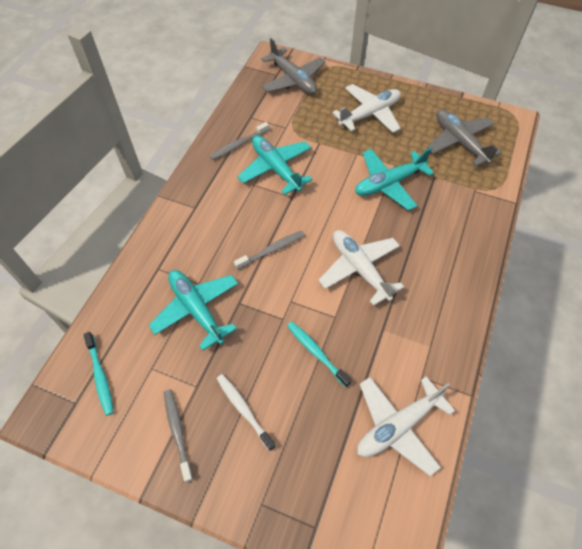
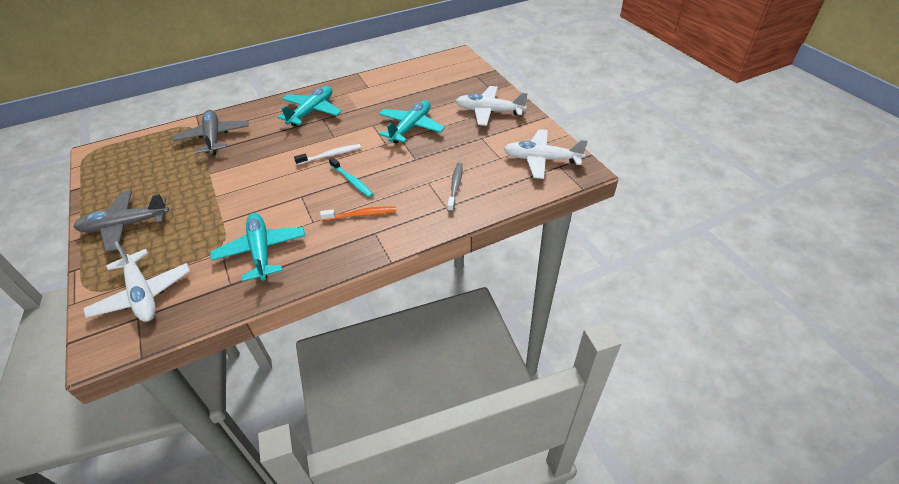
grey toothbrush: 3 -> 1
orange toothbrush: 0 -> 1
turquoise toothbrush: 2 -> 1

